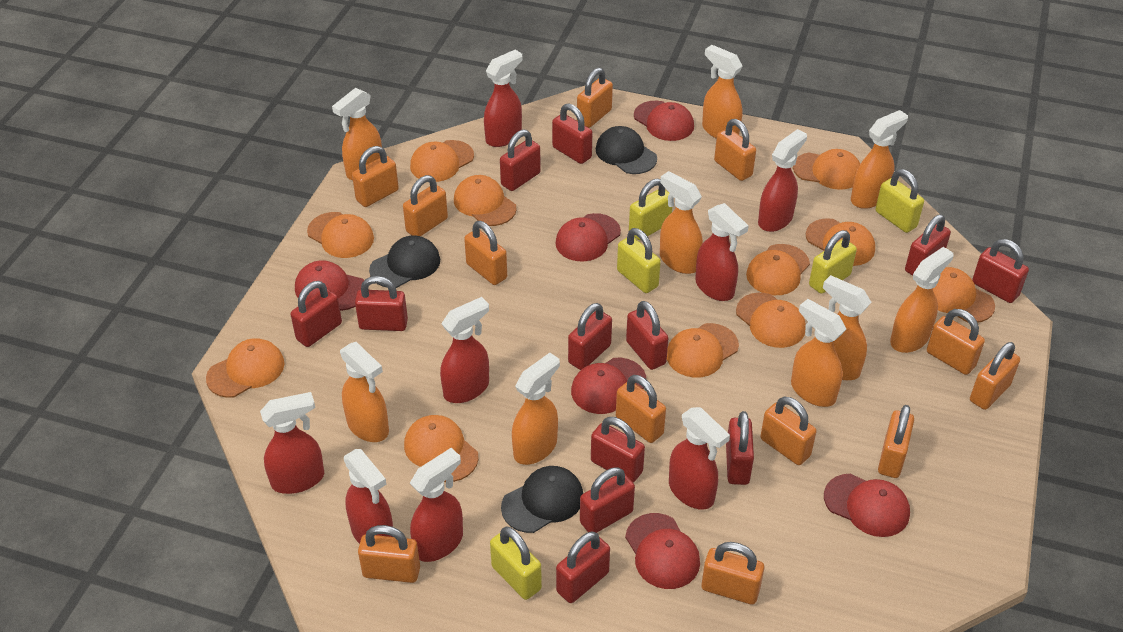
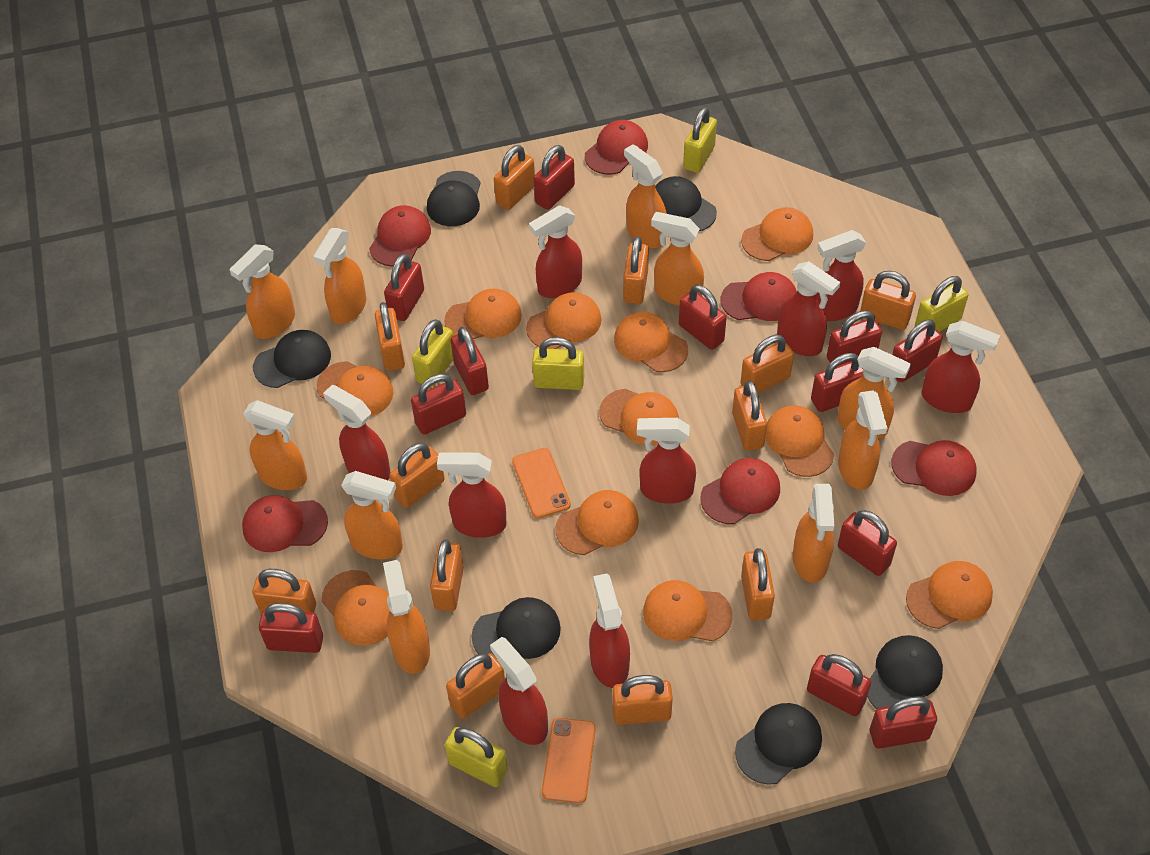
black cap: 3 -> 6
orange phone: 0 -> 2
orange spray bottle: 9 -> 10
red spray bottle: 8 -> 9

